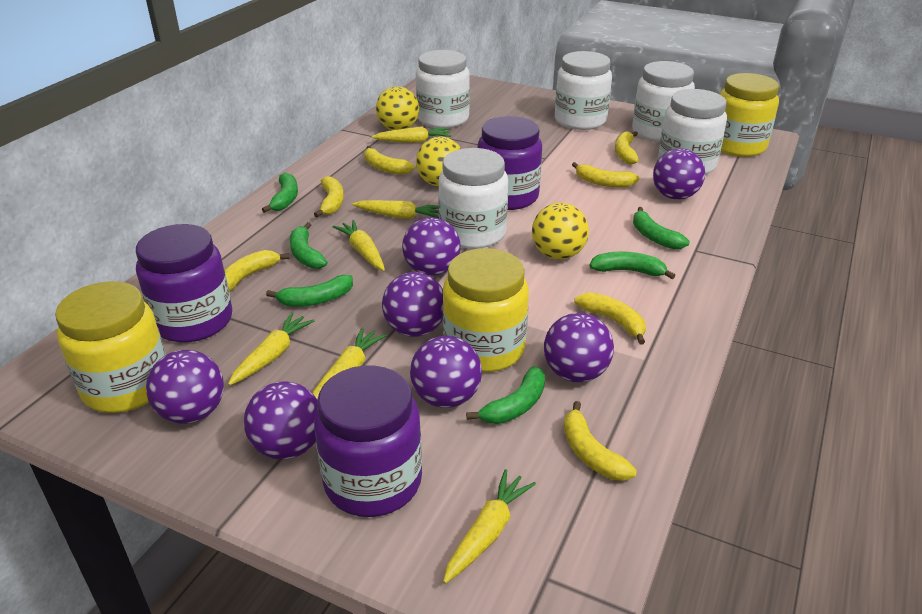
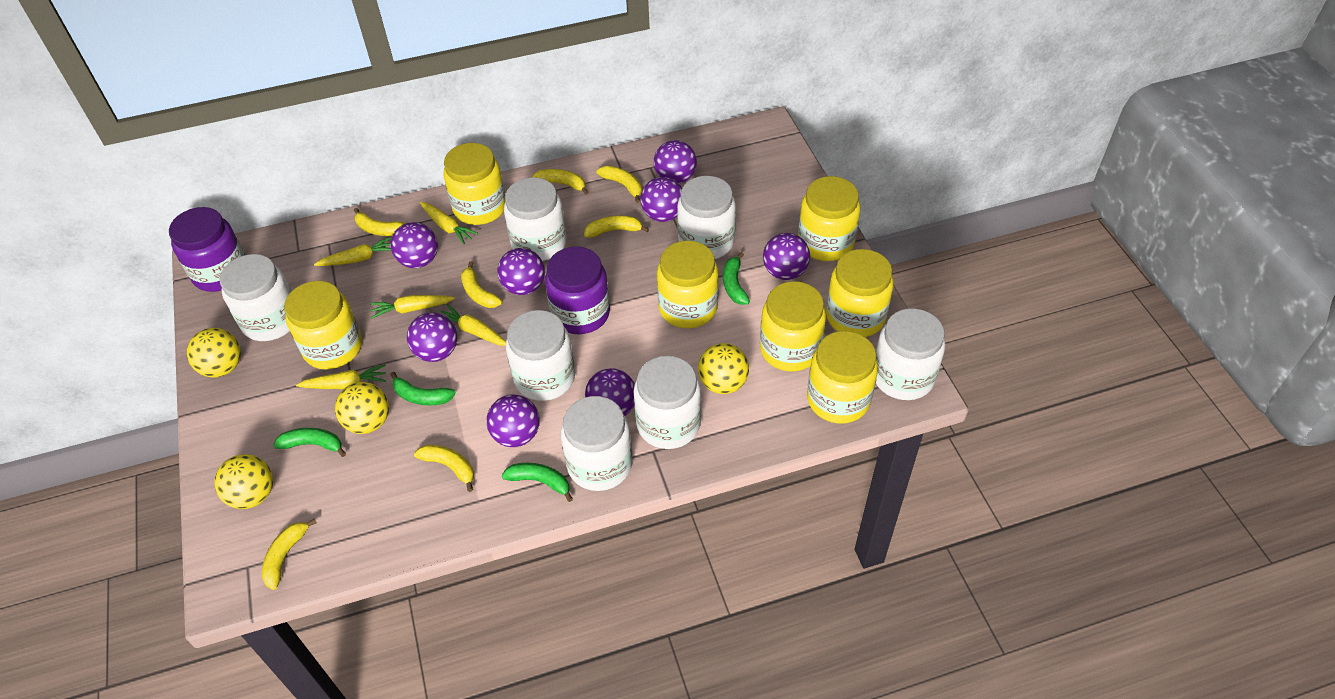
green banana: 6 -> 4
purple ball: 7 -> 8
purple jar: 3 -> 2
white jar: 5 -> 7
yellow ball: 3 -> 4
yellow carrot: 6 -> 5
yellow jar: 3 -> 7

